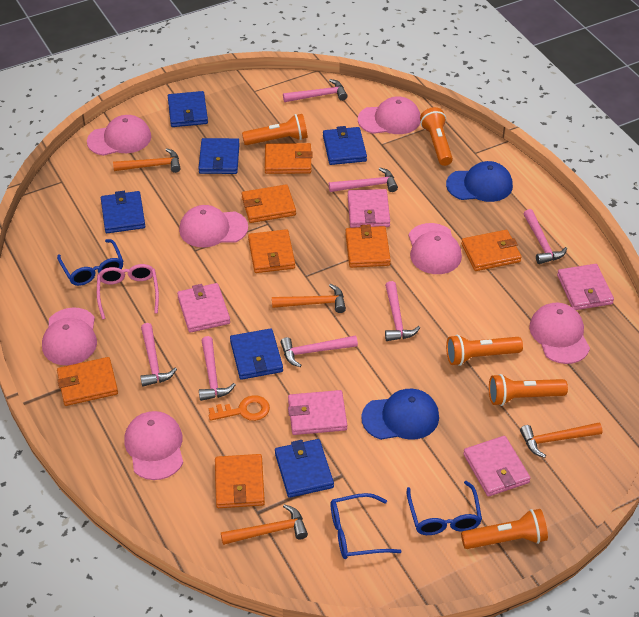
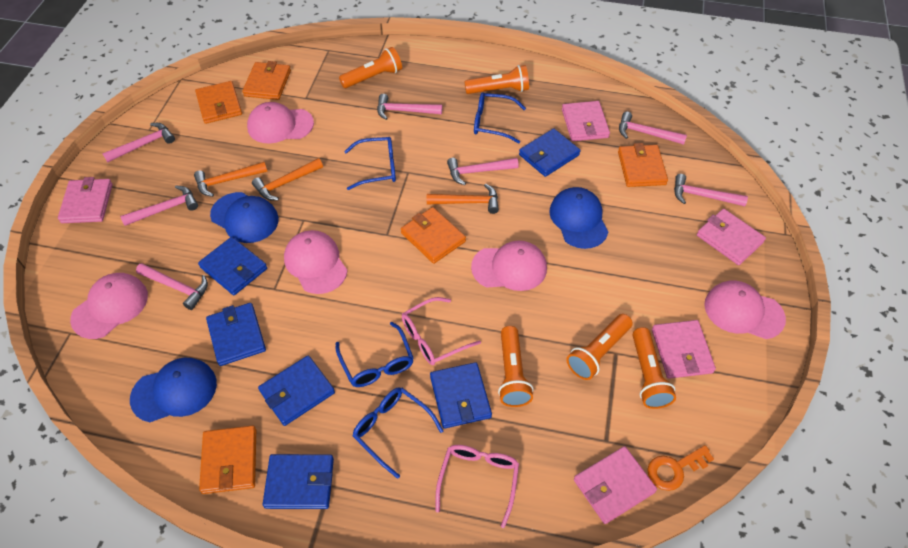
blue cap: 2 -> 3
blue glasses: 3 -> 4
orange hammer: 4 -> 3
orange wallet: 7 -> 5
pink cap: 7 -> 5
pink glasses: 1 -> 2

